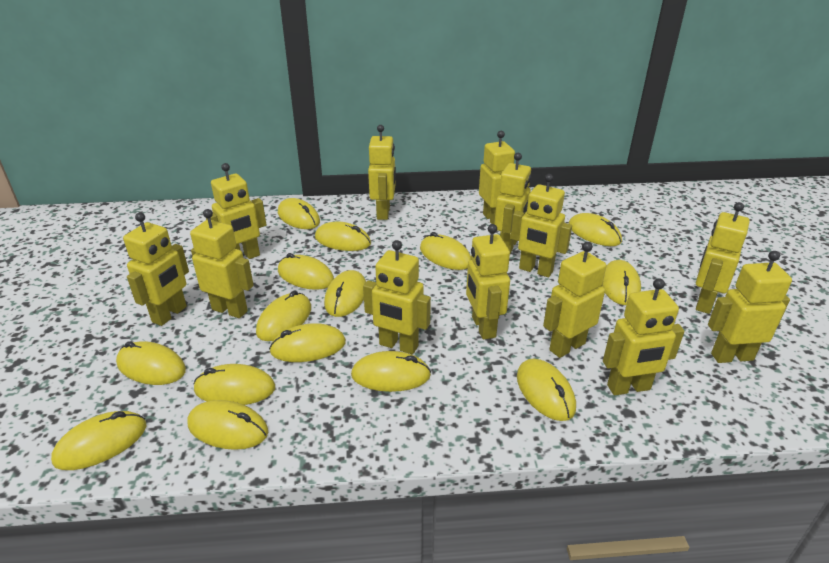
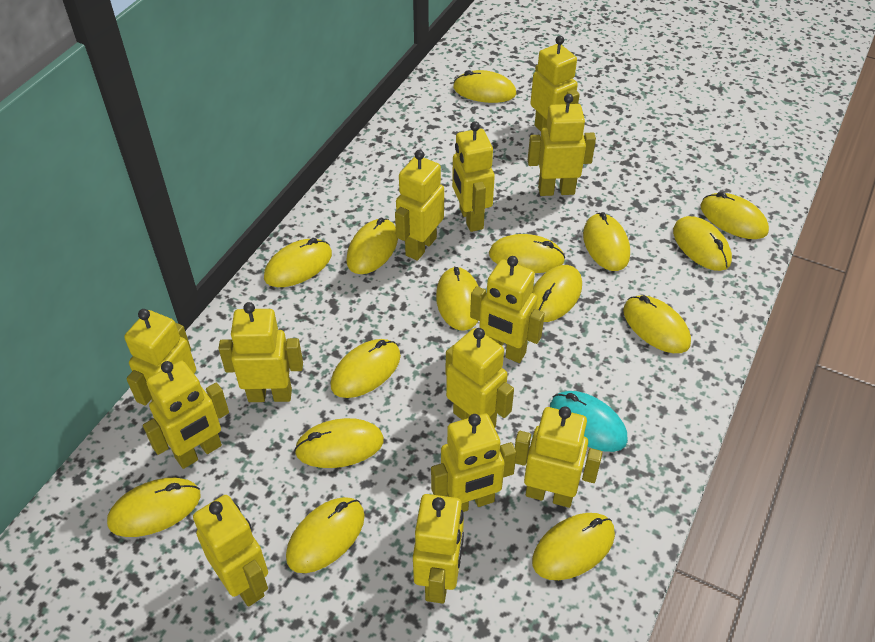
turquoise mouse: 0 -> 1

